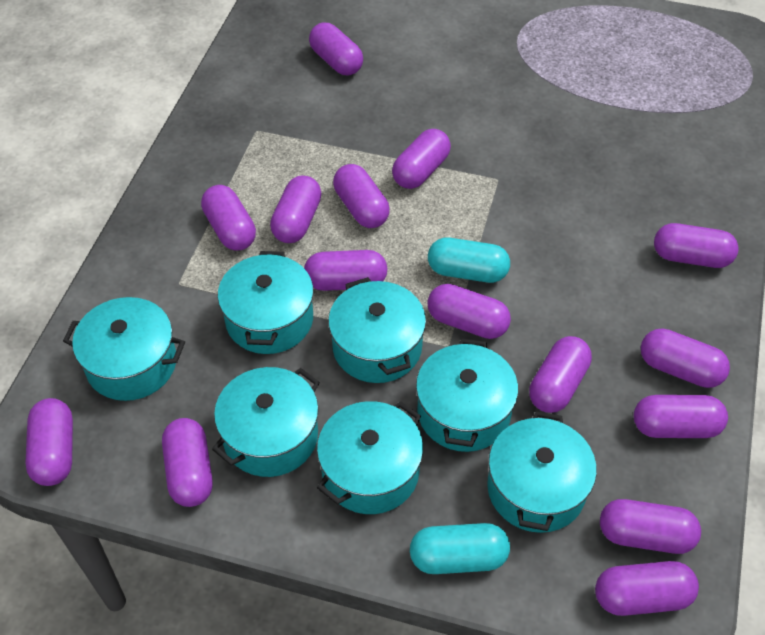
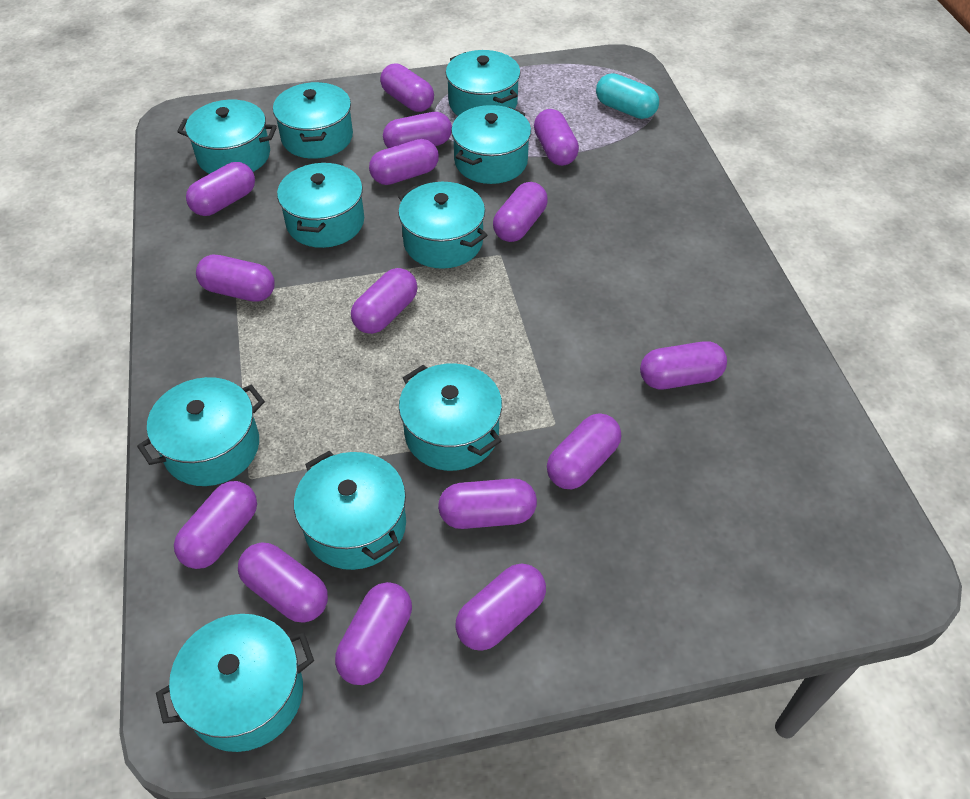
turquoise capsule: 2 -> 1
turquoise pot: 7 -> 10

